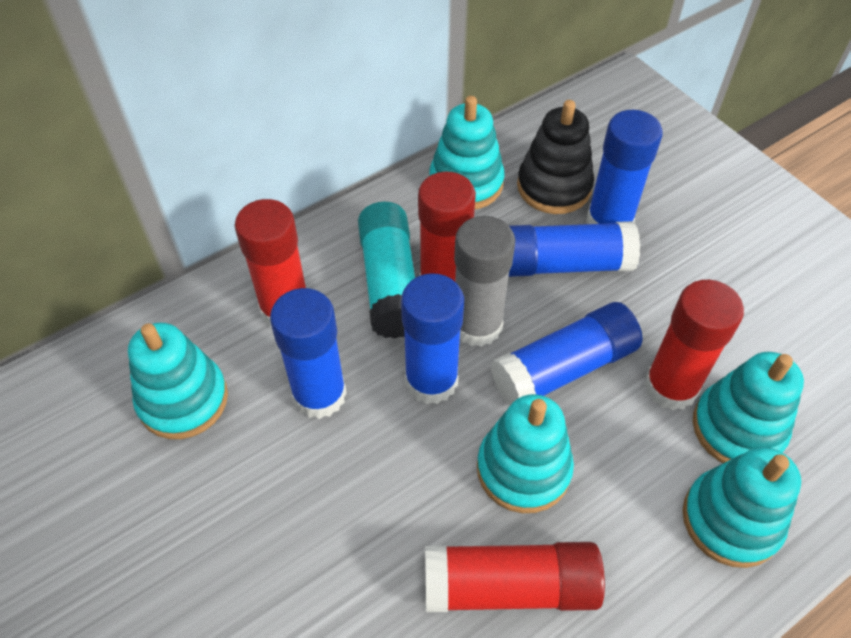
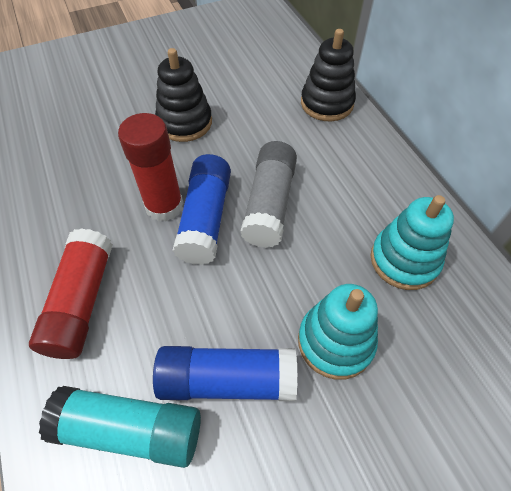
black stacking toy: 1 -> 2
blue glue stick: 5 -> 2
red glue stick: 4 -> 2
turquoise stacking toy: 5 -> 2

